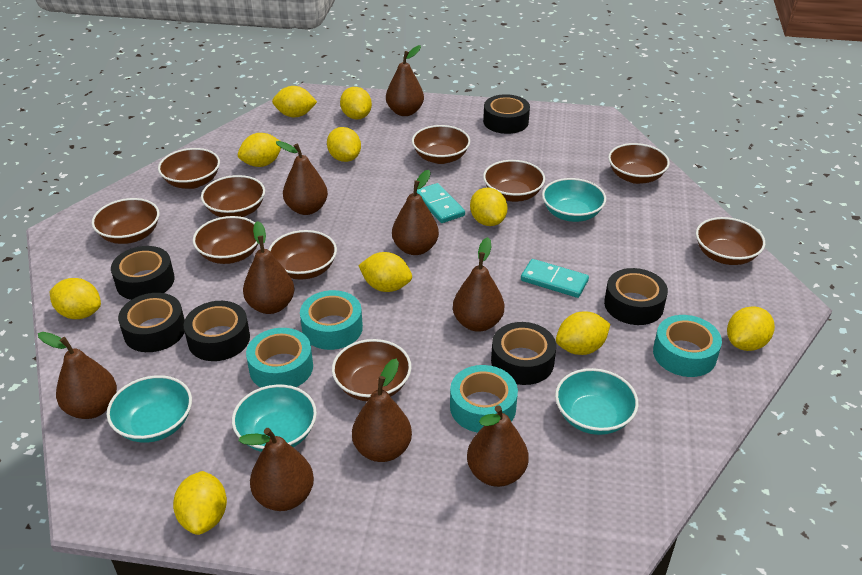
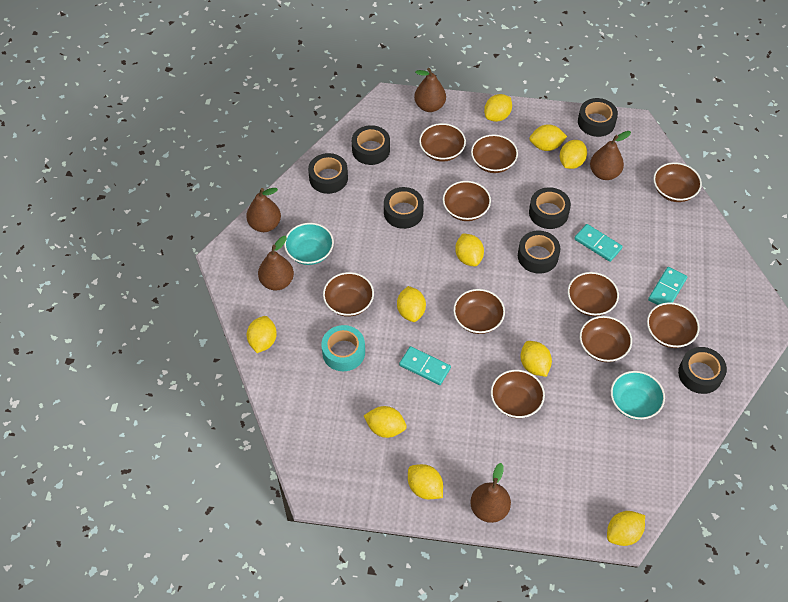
black tape: 6 -> 7
brown pear: 9 -> 5
turquoise bowl: 4 -> 2
turquoise domino: 2 -> 3
turquoise tape: 4 -> 1

